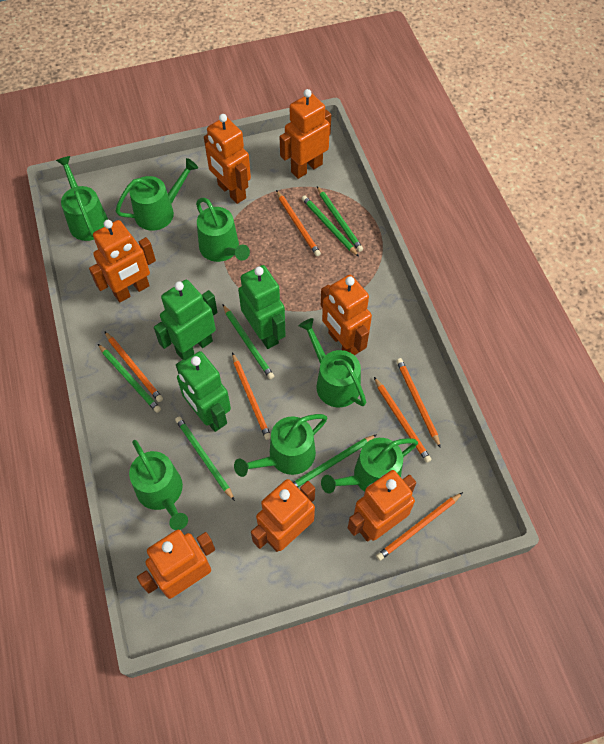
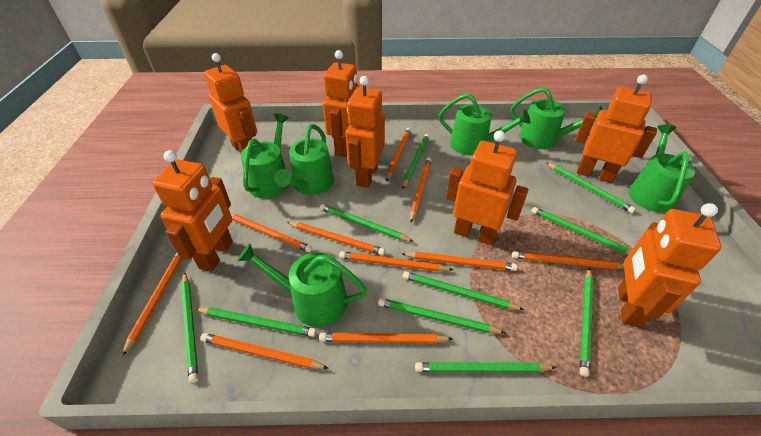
green pencil: 6 -> 10
green robot: 3 -> 0
green watering can: 7 -> 6
orange pencil: 6 -> 10

